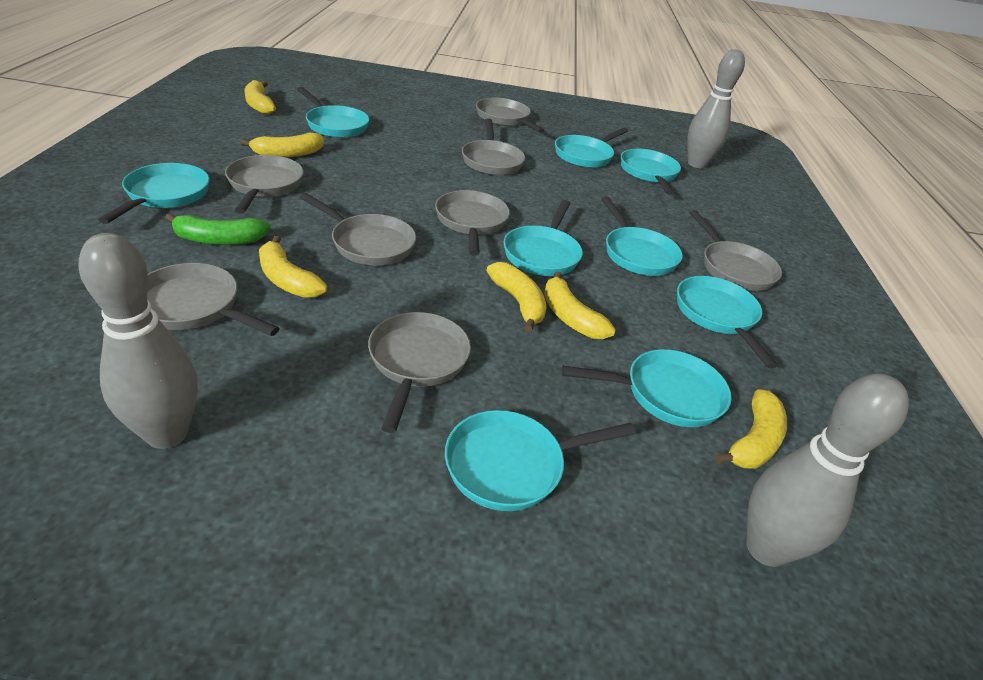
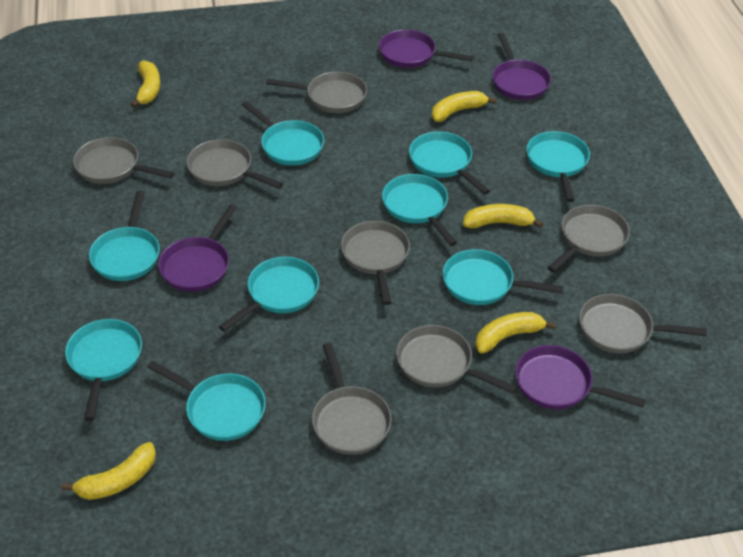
green banana: 1 -> 0
grey bowling pin: 3 -> 0
purple pan: 0 -> 4
yellow banana: 6 -> 5

